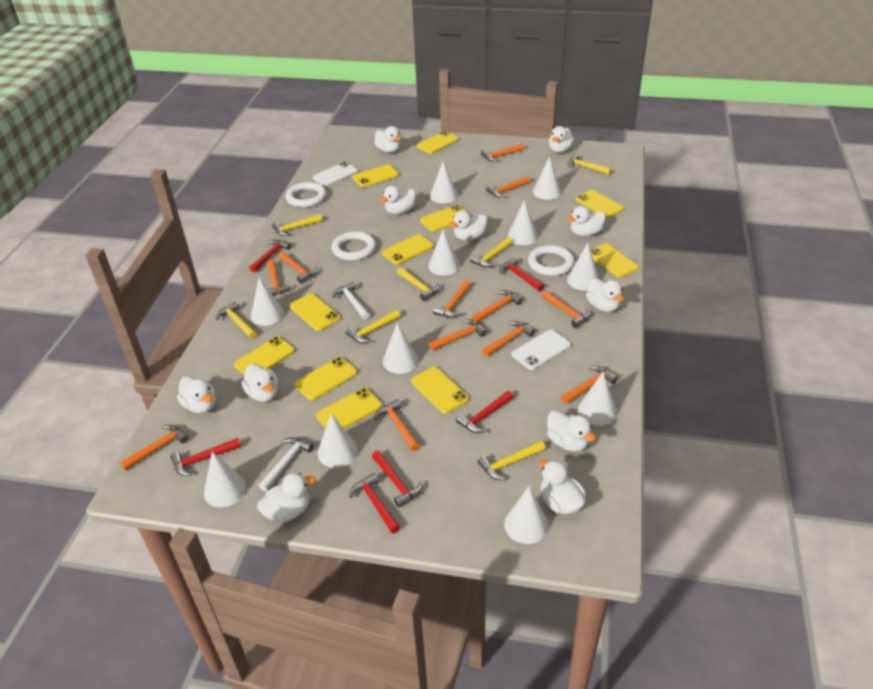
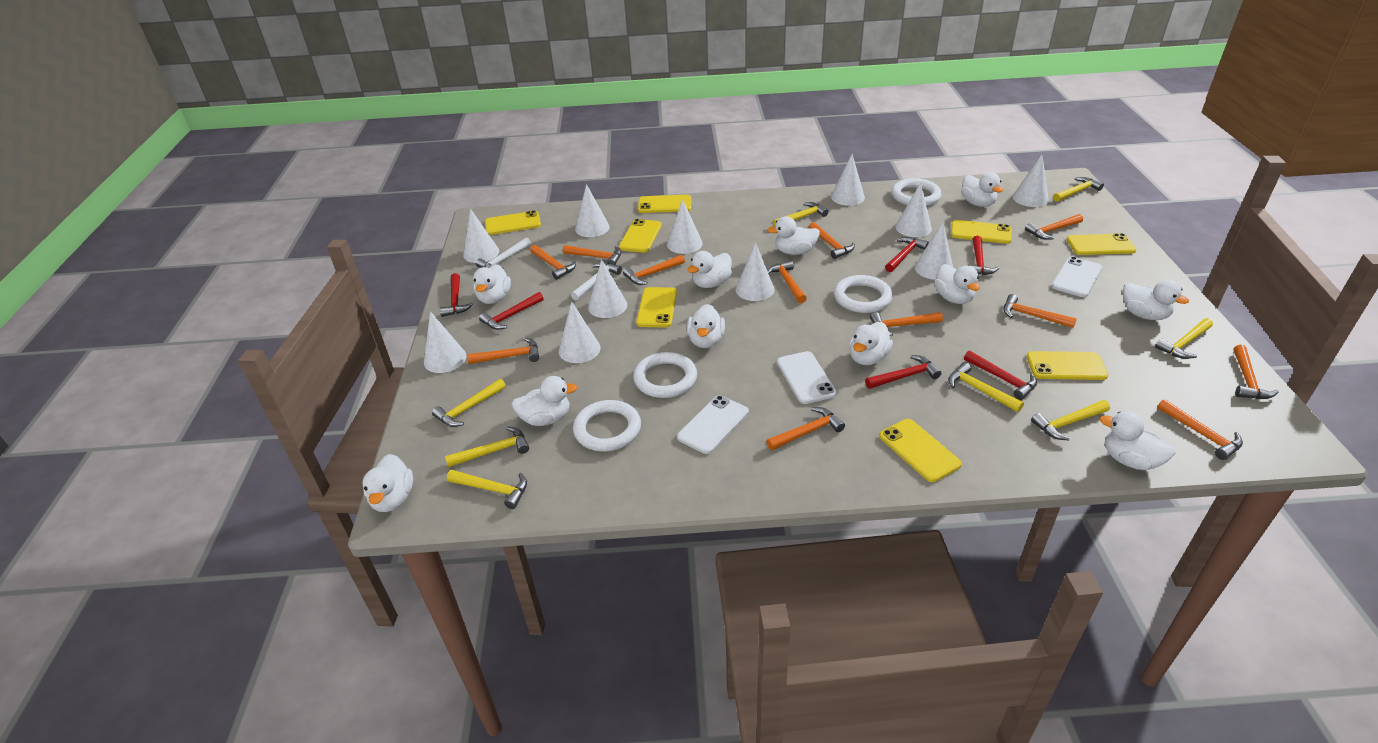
white phone: 2 -> 3
white ring: 3 -> 4
yellow hammer: 7 -> 8
yellow phone: 11 -> 8

